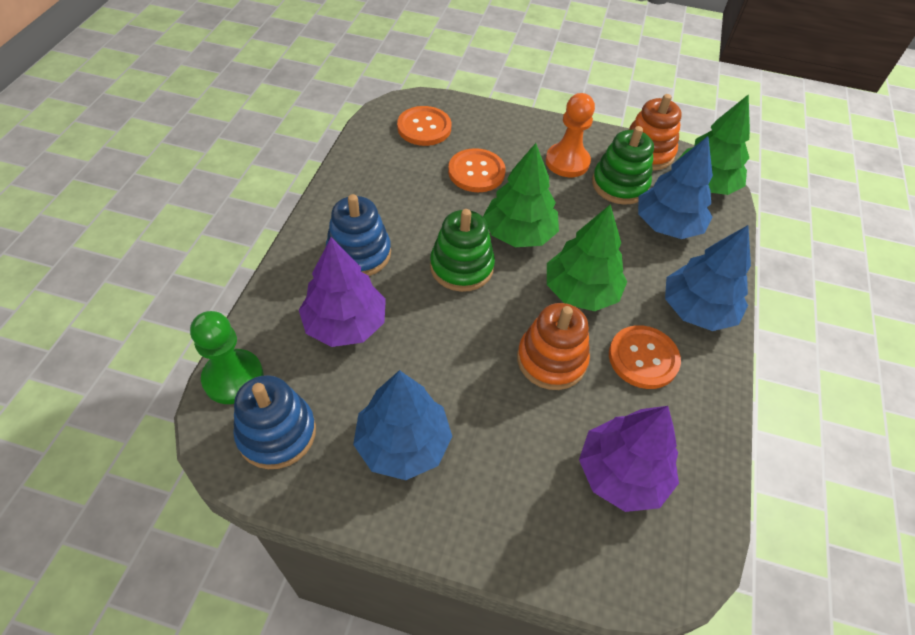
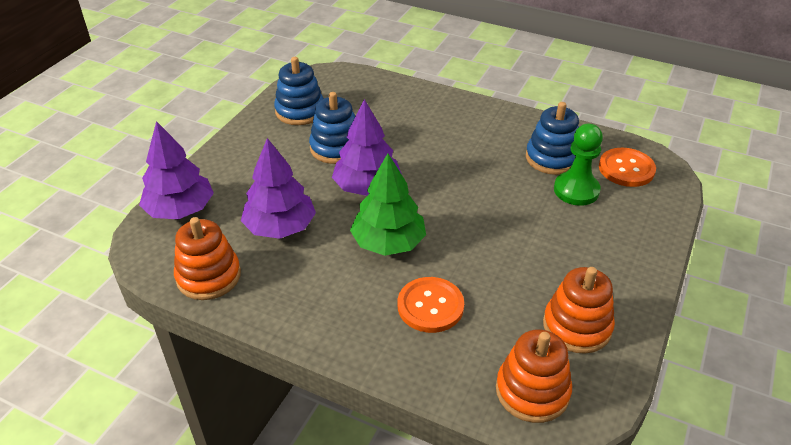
blue stacking toy: 2 -> 3
blue tree: 3 -> 0
green stacking toy: 2 -> 0
green tree: 3 -> 1
orange button: 3 -> 2
orange pawn: 1 -> 0
orange stacking toy: 2 -> 3
purple tree: 2 -> 3

